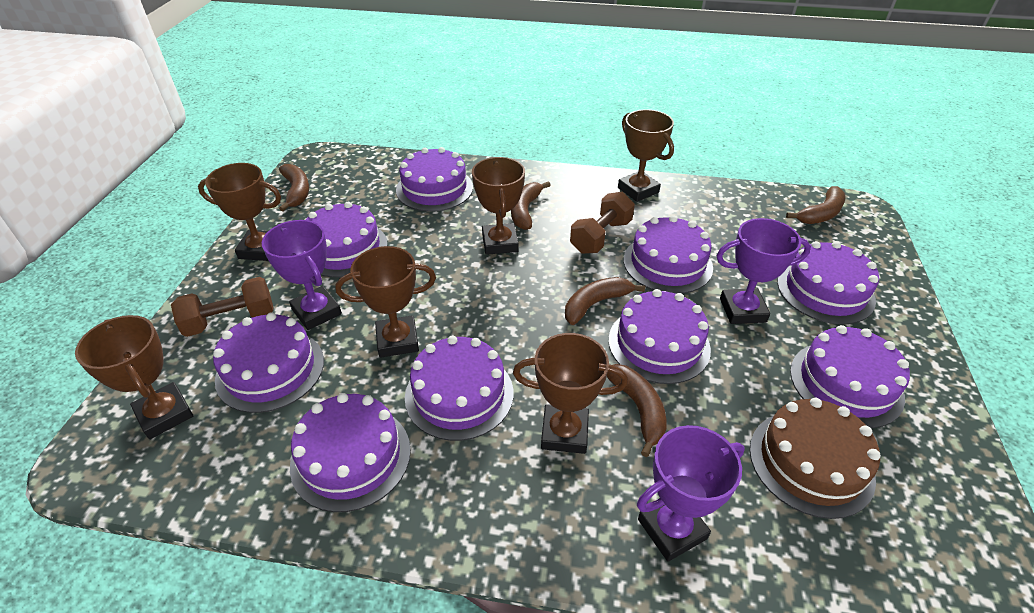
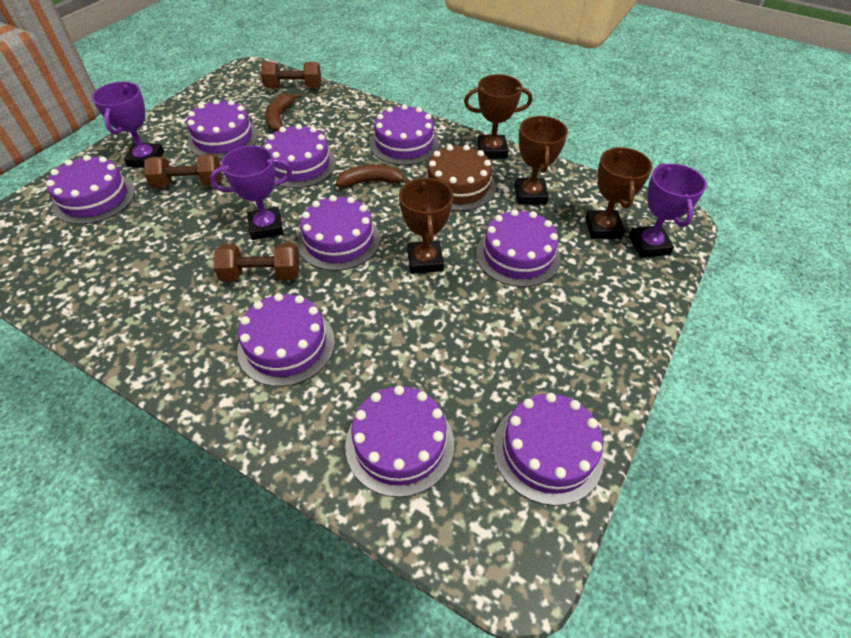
brown banana: 5 -> 2
brown dumbbell: 2 -> 3
brown trophy: 6 -> 4

